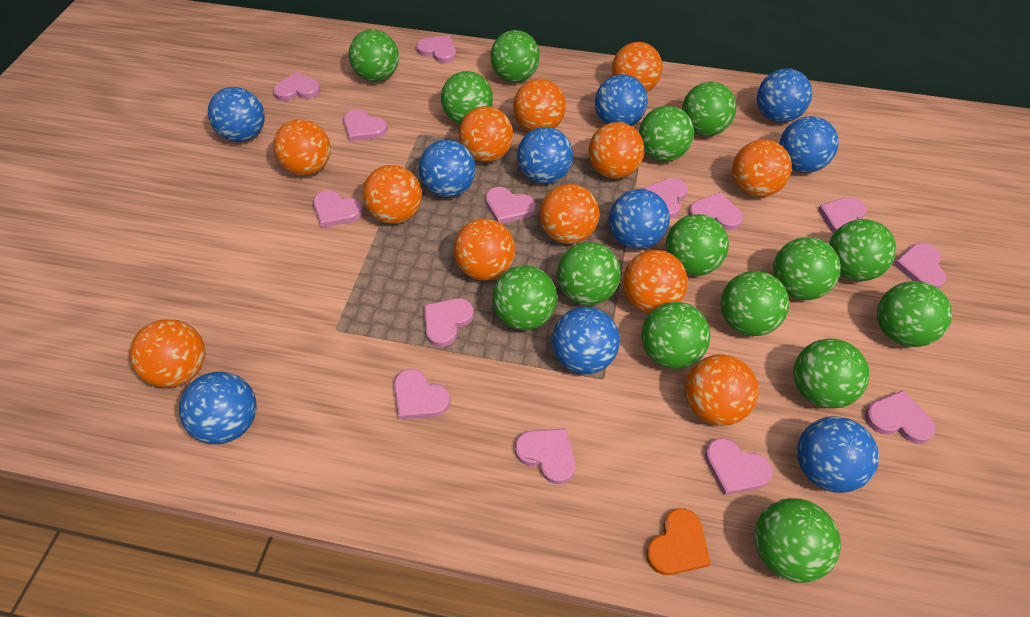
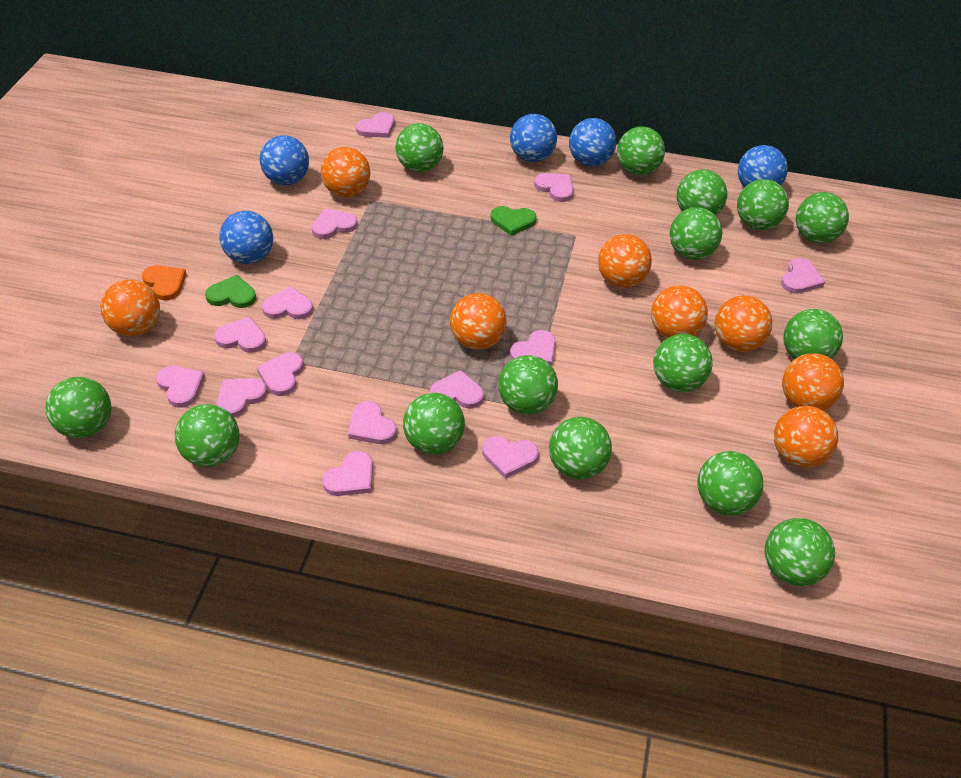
blue ball: 10 -> 5
green heart: 0 -> 2
orange ball: 12 -> 8

